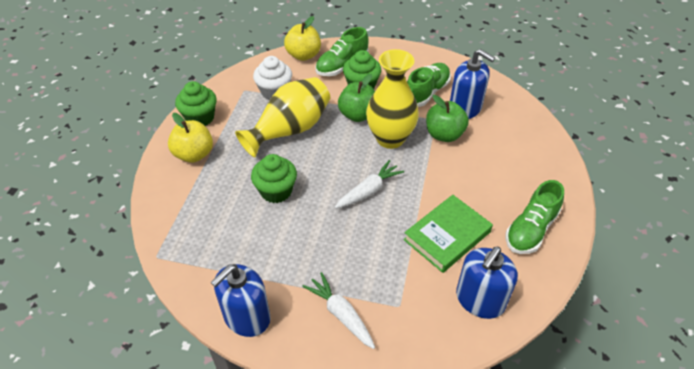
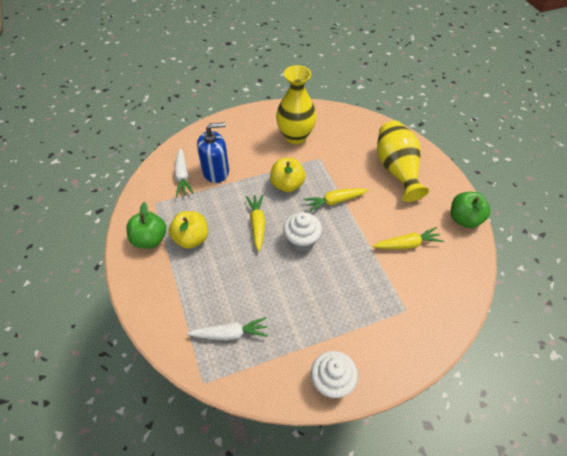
blue soap dispenser: 3 -> 1
green book: 1 -> 0
green cupcake: 3 -> 0
green shoe: 3 -> 0
white cupcake: 1 -> 2
yellow carrot: 0 -> 3

